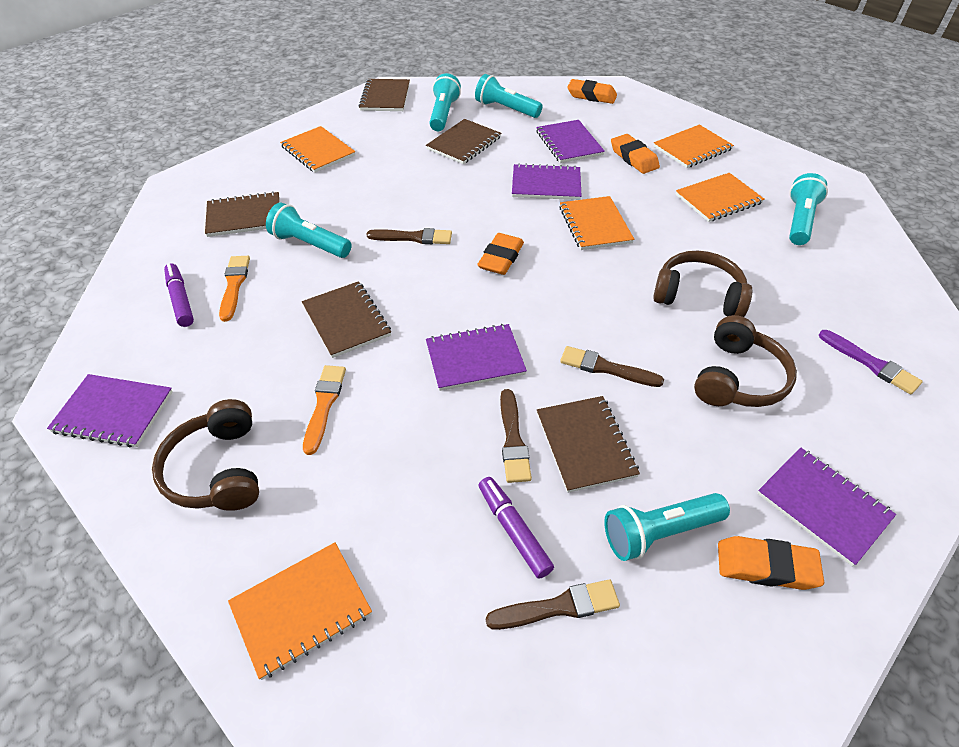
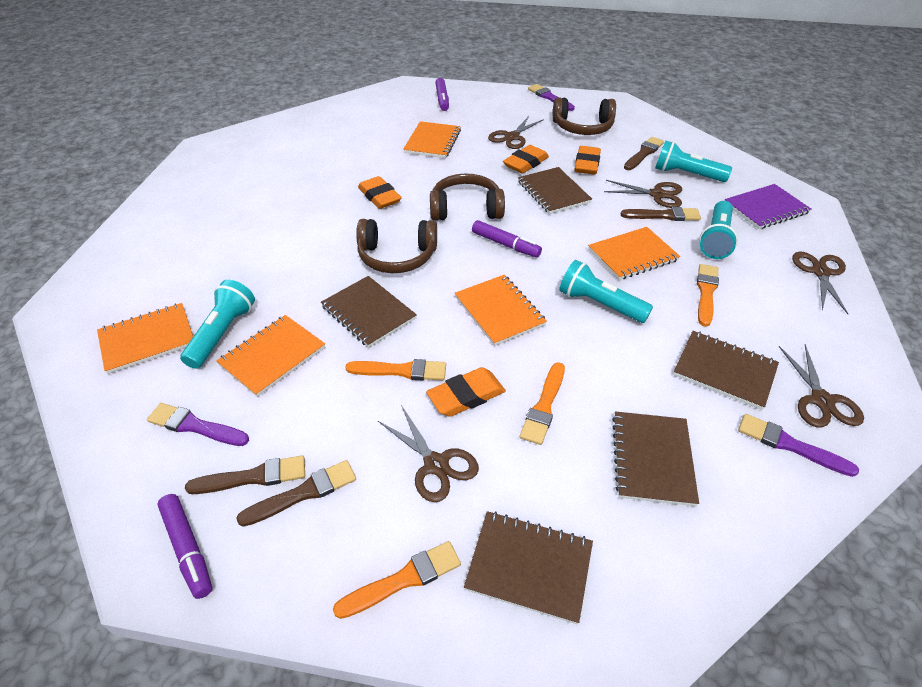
brown scissors: 0 -> 5
orange brush: 2 -> 4
purple brush: 1 -> 3
purple marker: 2 -> 3
purple notebook: 5 -> 1
turquoise flashlight: 5 -> 4

